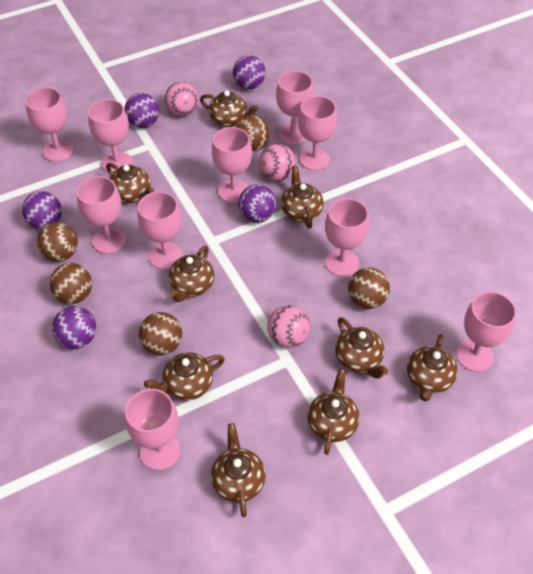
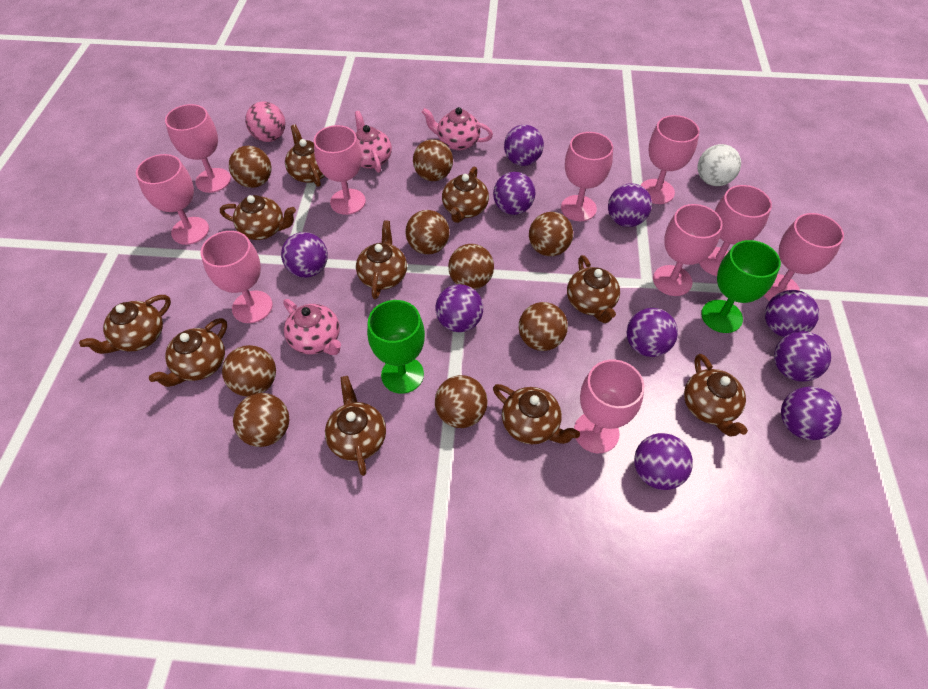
brown ball: 5 -> 9
brown teapot: 9 -> 10
green goblet: 0 -> 2
pink ball: 3 -> 1
pink teapot: 0 -> 3
purple ball: 5 -> 10
white ball: 0 -> 1

